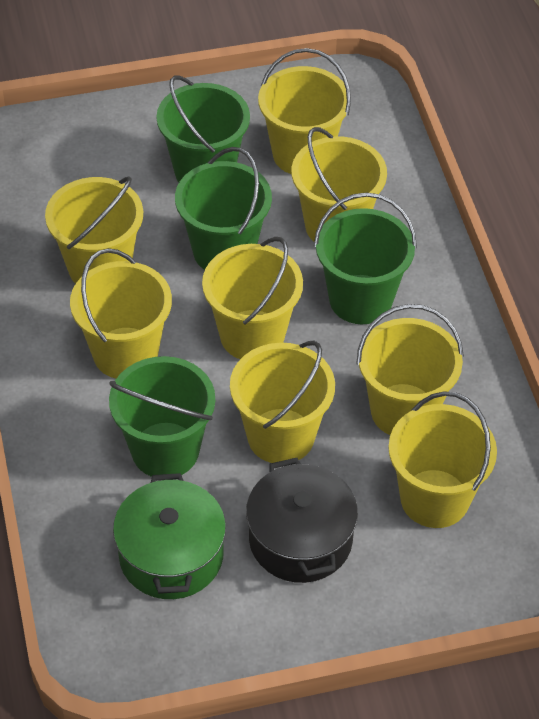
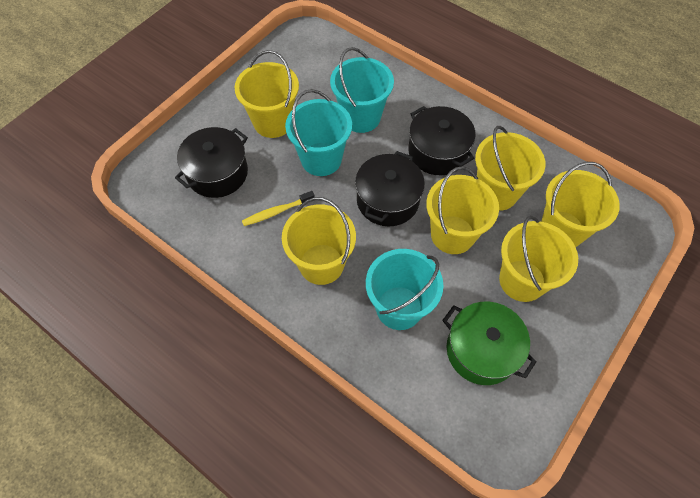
black pot: 1 -> 3
green bucket: 4 -> 0
turquoise bucket: 0 -> 3
yellow bucket: 8 -> 6
yellow toothbrush: 0 -> 1

